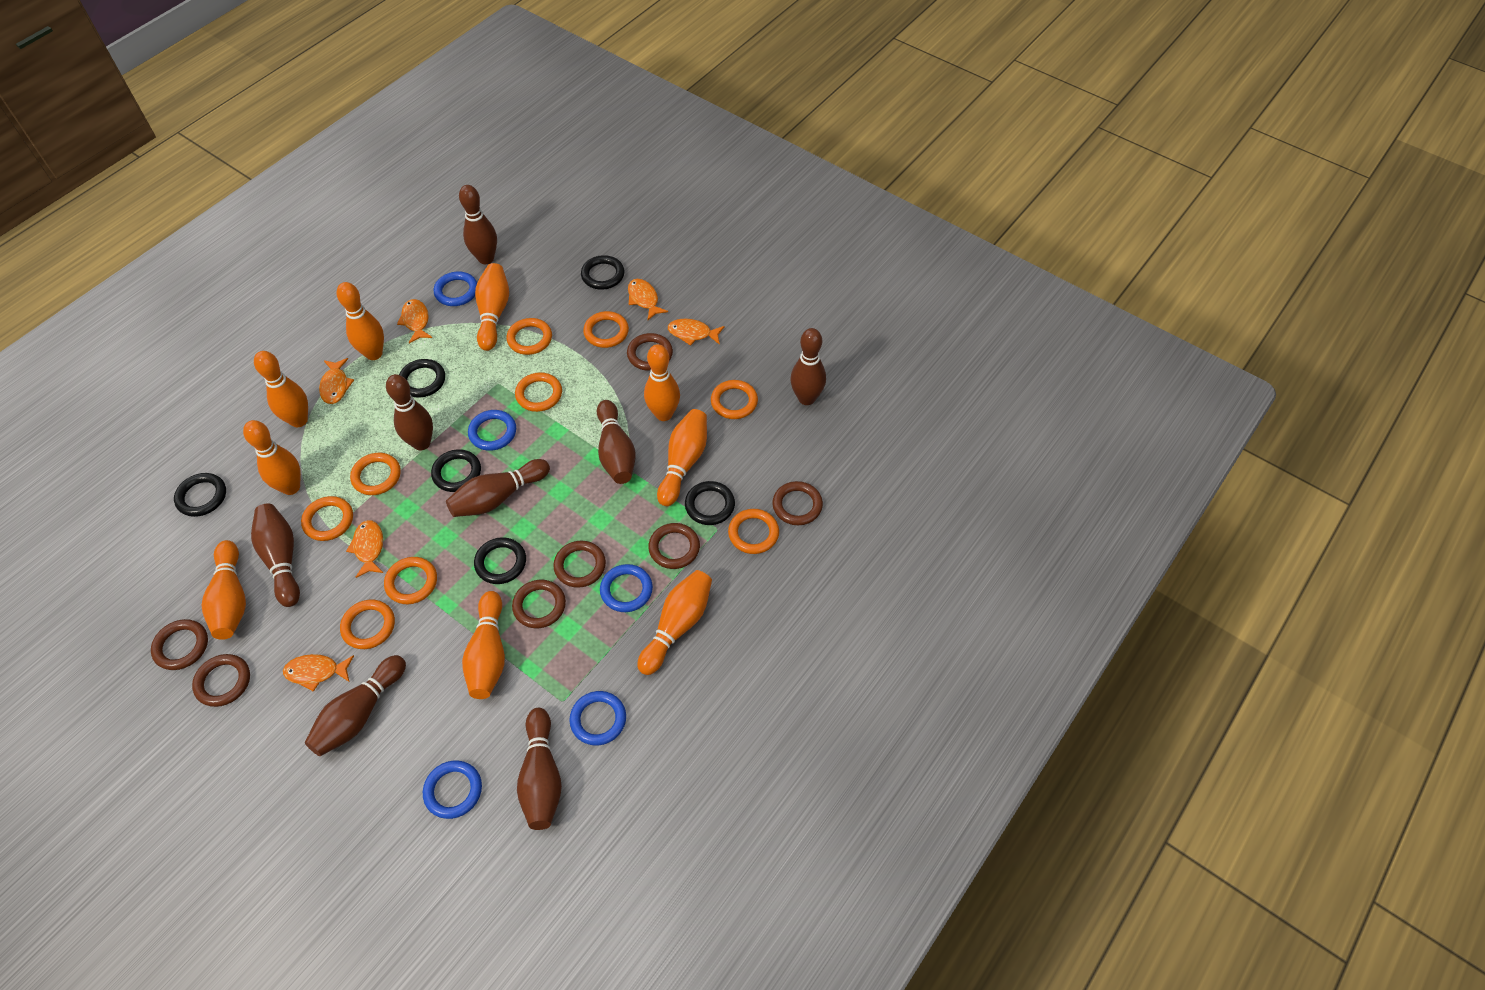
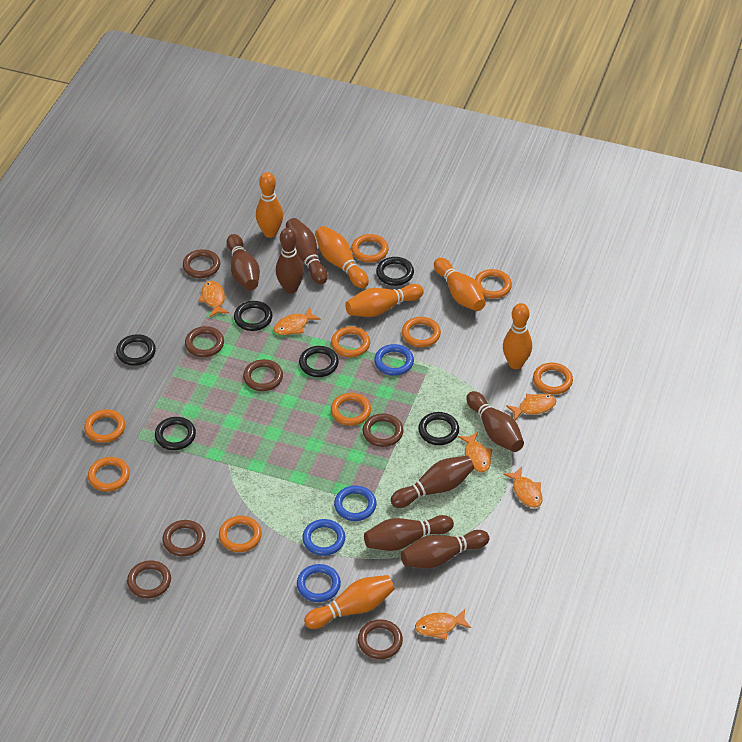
blue ring: 5 -> 4
brown bowling pin: 8 -> 7
orange bowling pin: 9 -> 6

